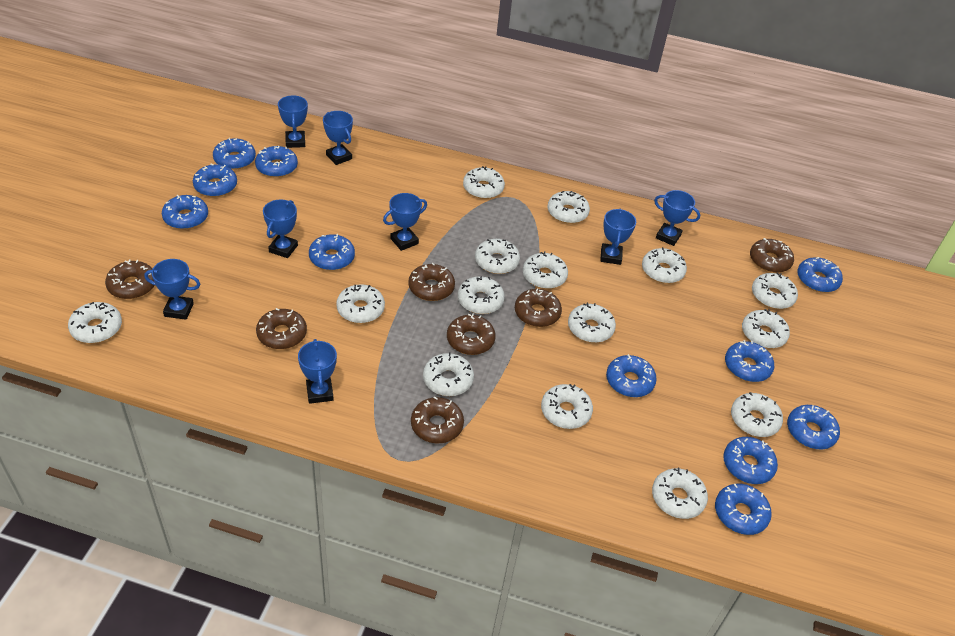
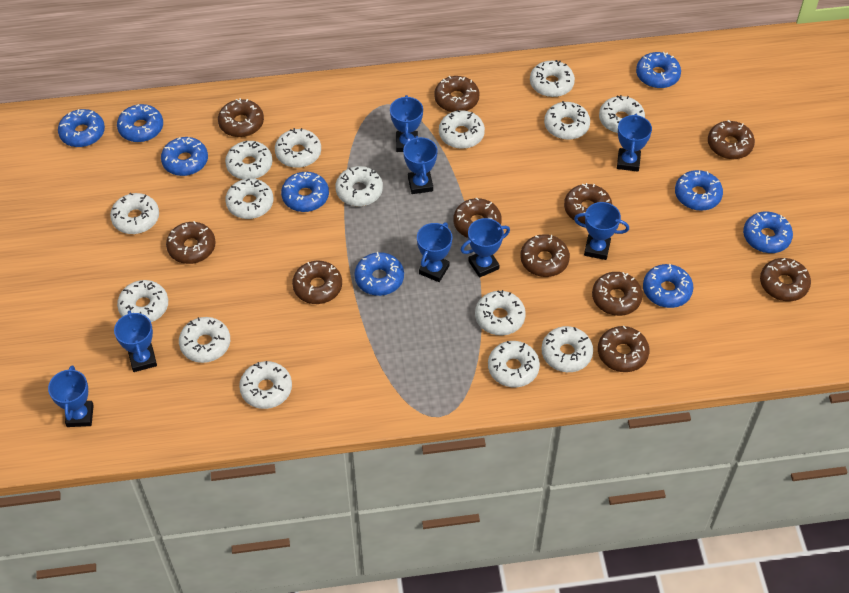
blue donut: 11 -> 9
brown donut: 7 -> 11

